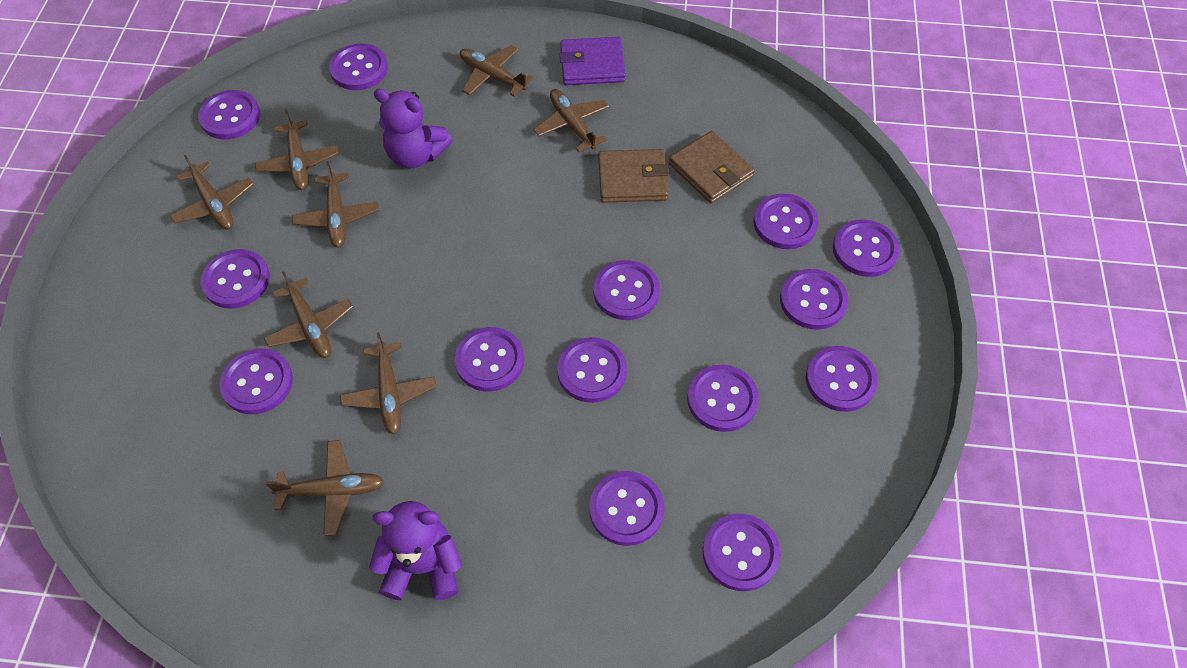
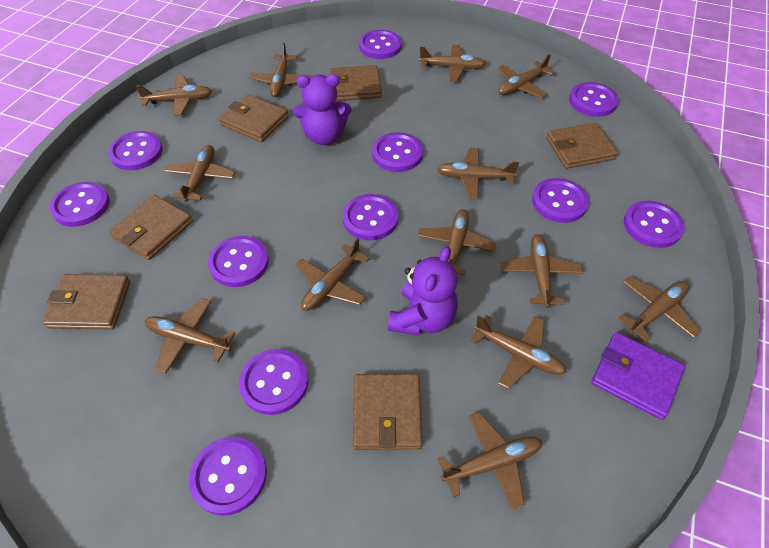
brown plane: 8 -> 13
brown wallet: 2 -> 6
purple button: 14 -> 11

